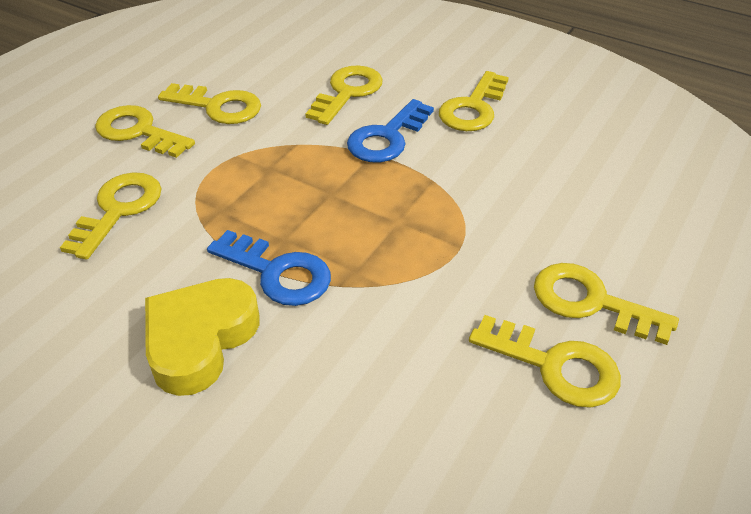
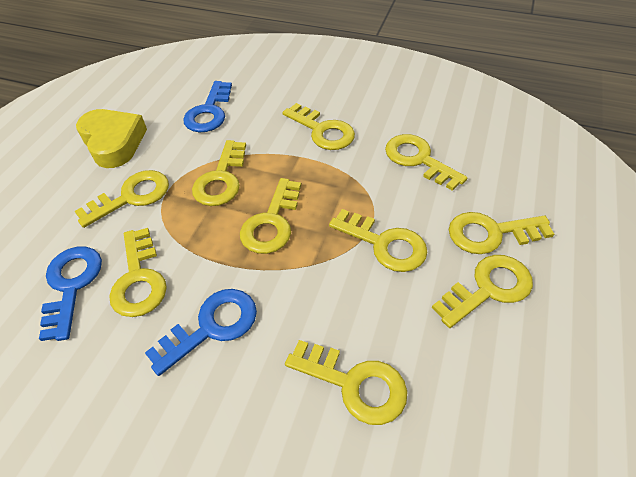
blue key: 2 -> 3
yellow key: 7 -> 10

